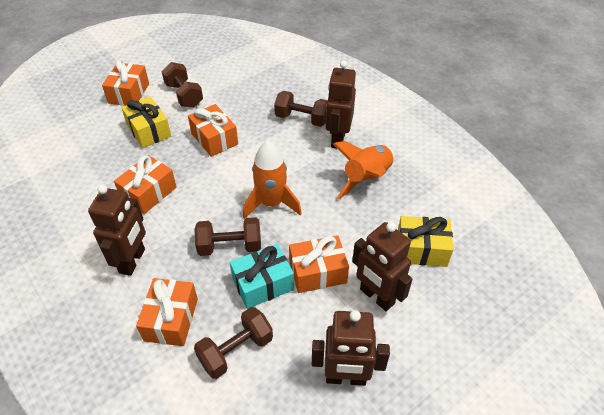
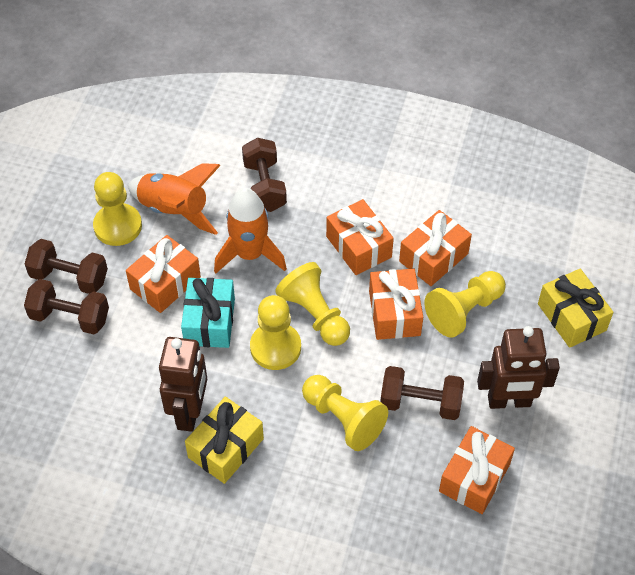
brown robot: 4 -> 2
yellow pawn: 0 -> 5

